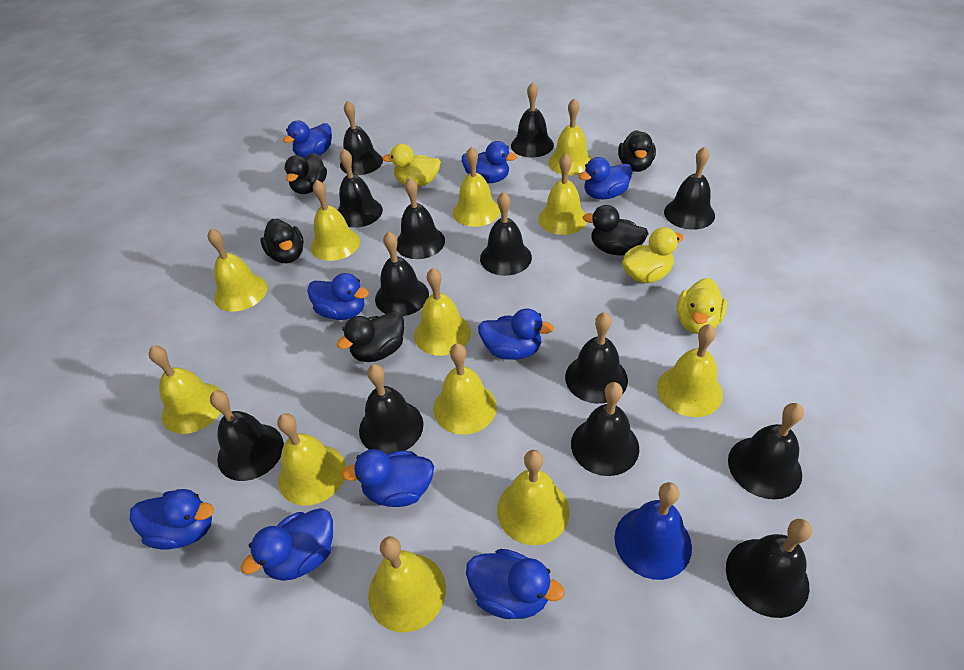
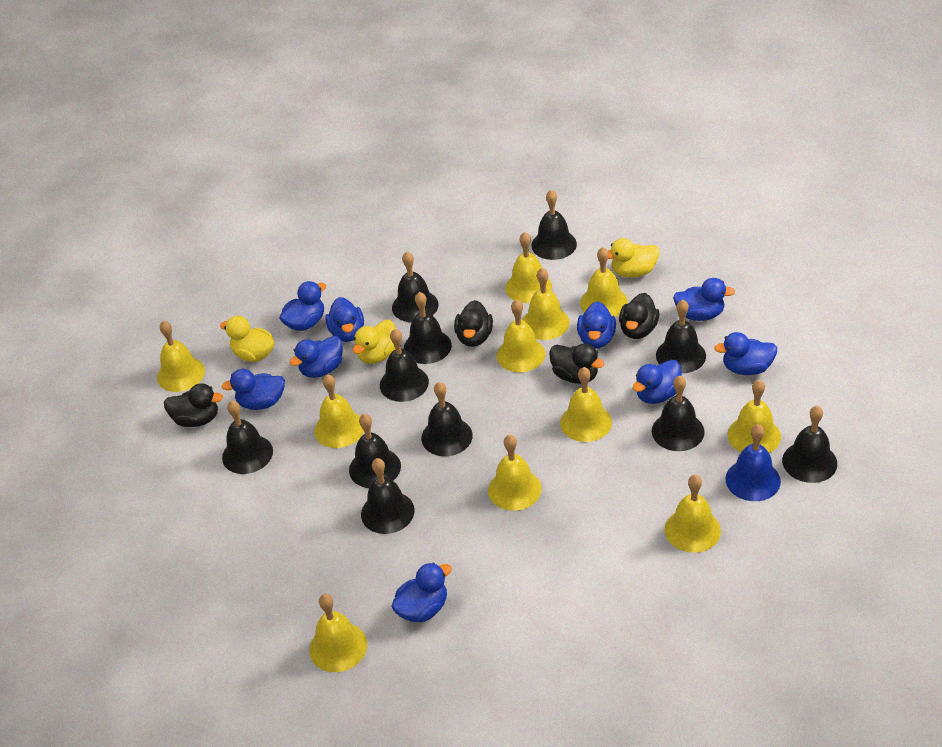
black bell: 13 -> 11
black duck: 5 -> 4
yellow bell: 12 -> 11

